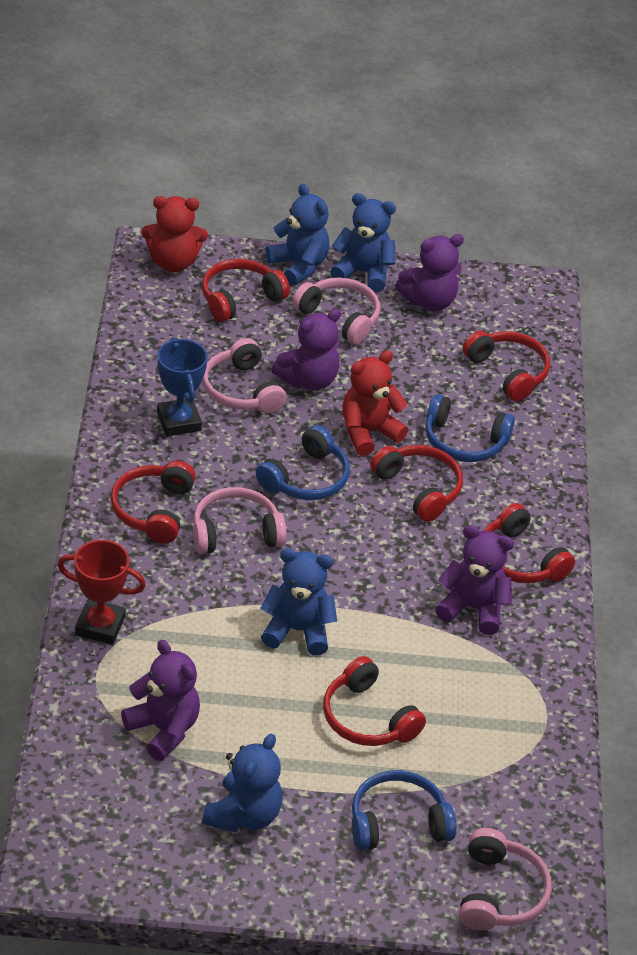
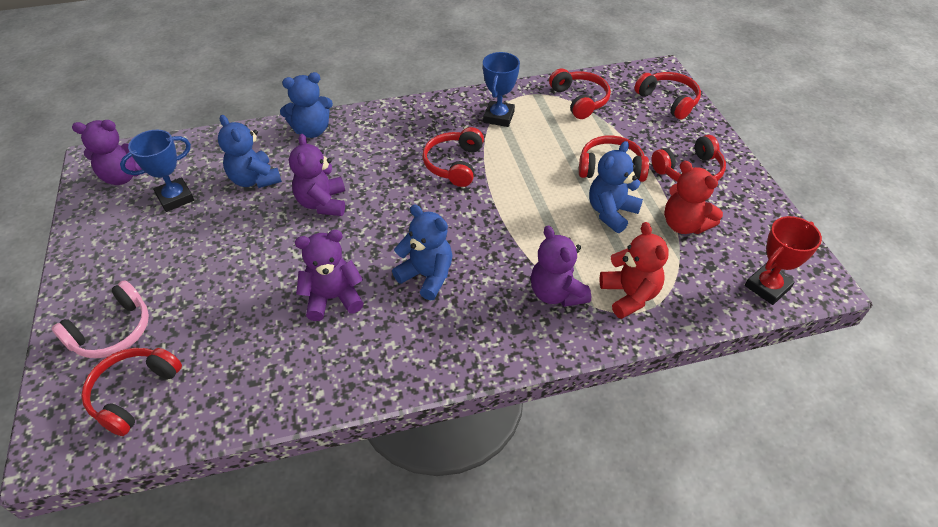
blue headphones: 3 -> 0
blue trophy: 1 -> 2
pink headphones: 4 -> 1

